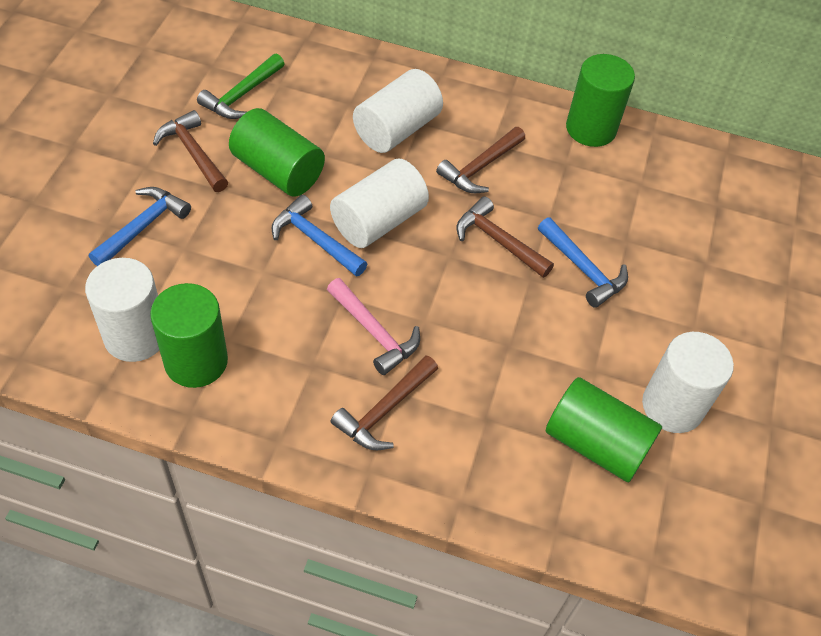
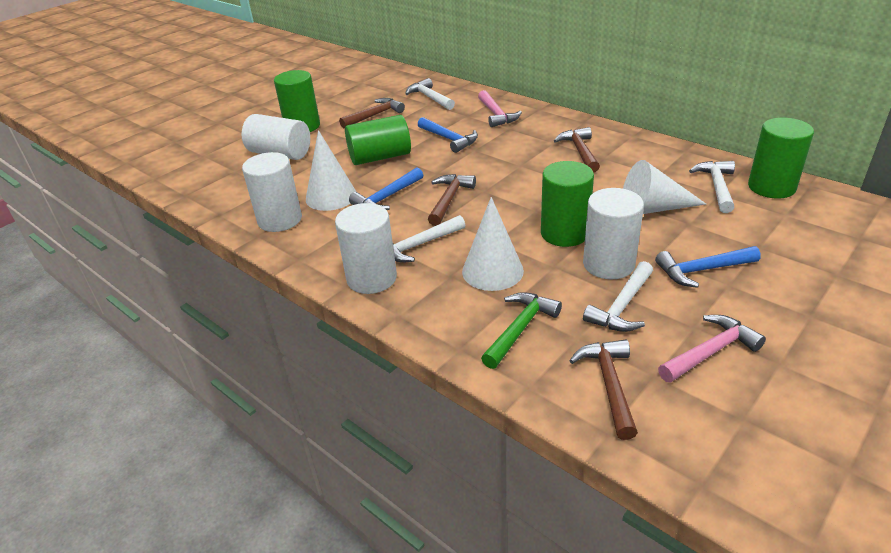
pink hammer: 1 -> 2
white cone: 0 -> 3
white hammer: 0 -> 4

